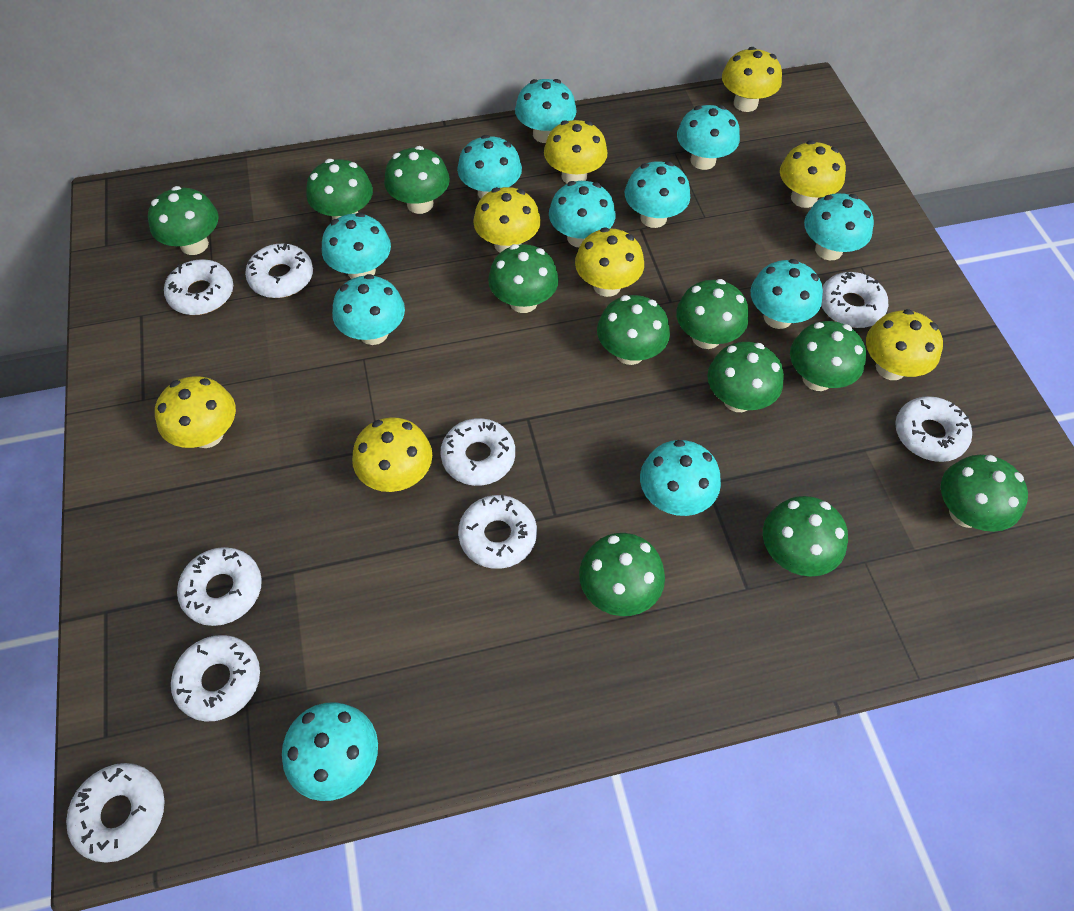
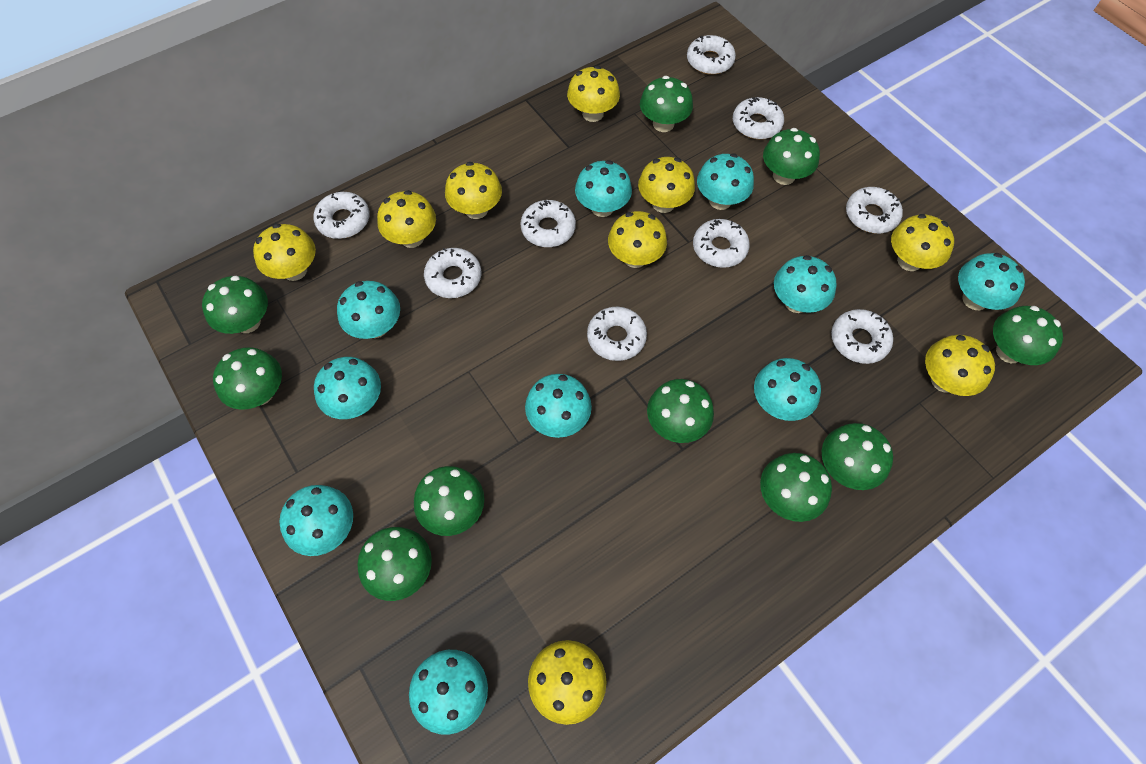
green mushroom: 11 -> 10
turquoise mushroom: 11 -> 10
yellow mushroom: 8 -> 9

